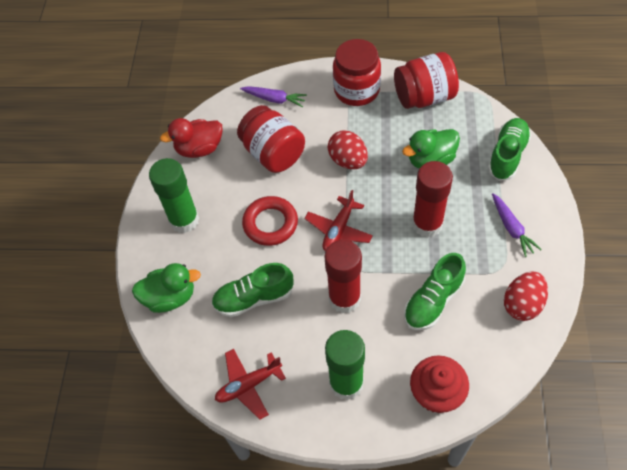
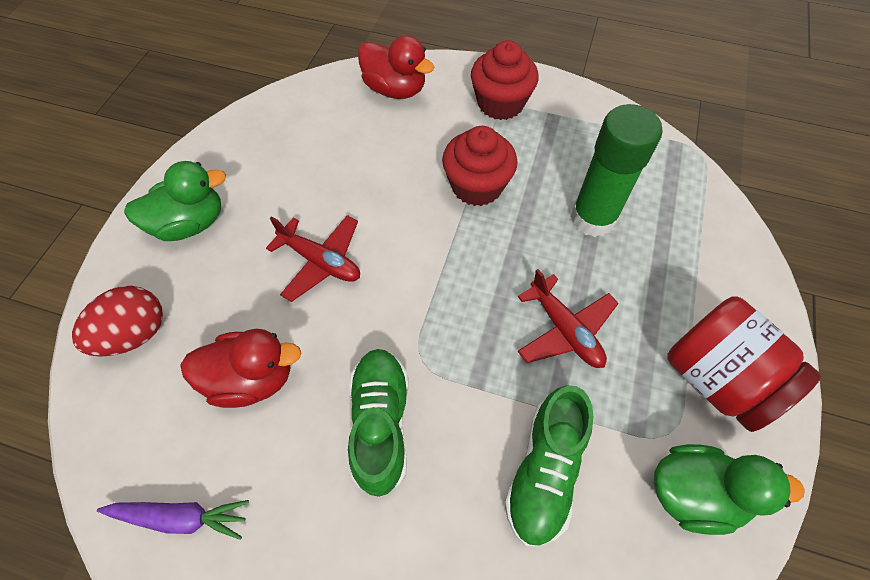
green glue stick: 2 -> 1
green shoe: 3 -> 2
purple carrot: 2 -> 1
red cupcake: 1 -> 2
red duck: 1 -> 2
red egg: 2 -> 1
red glue stick: 2 -> 0
red jar: 3 -> 1
red ring: 1 -> 0

